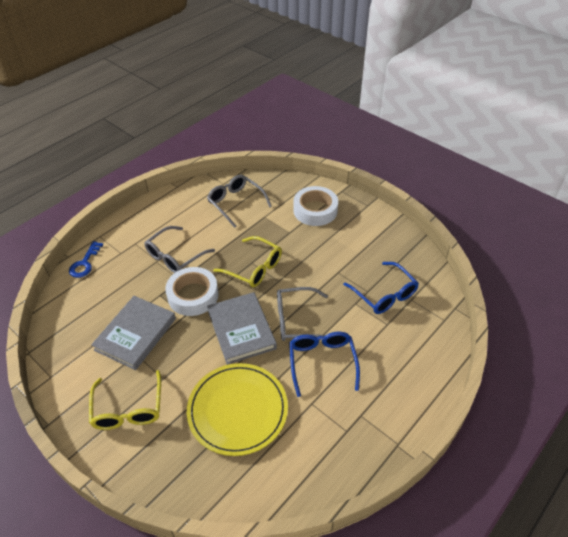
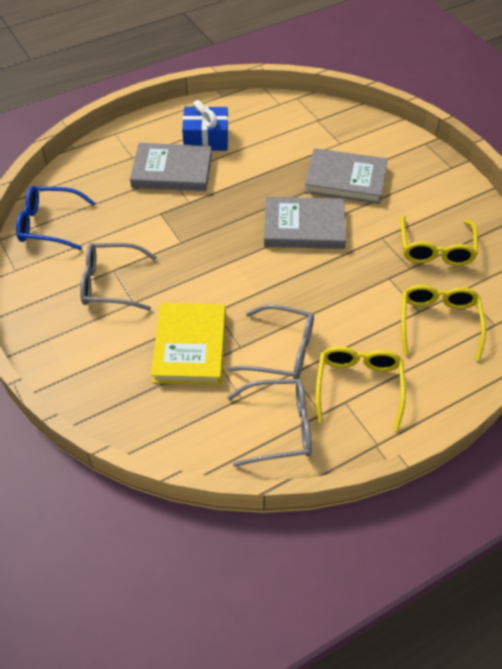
blue gift: 0 -> 1
blue glasses: 2 -> 1
blue key: 1 -> 0
grey book: 2 -> 3
white tape: 2 -> 0
yellow book: 0 -> 1
yellow glasses: 2 -> 3
yellow plate: 1 -> 0

